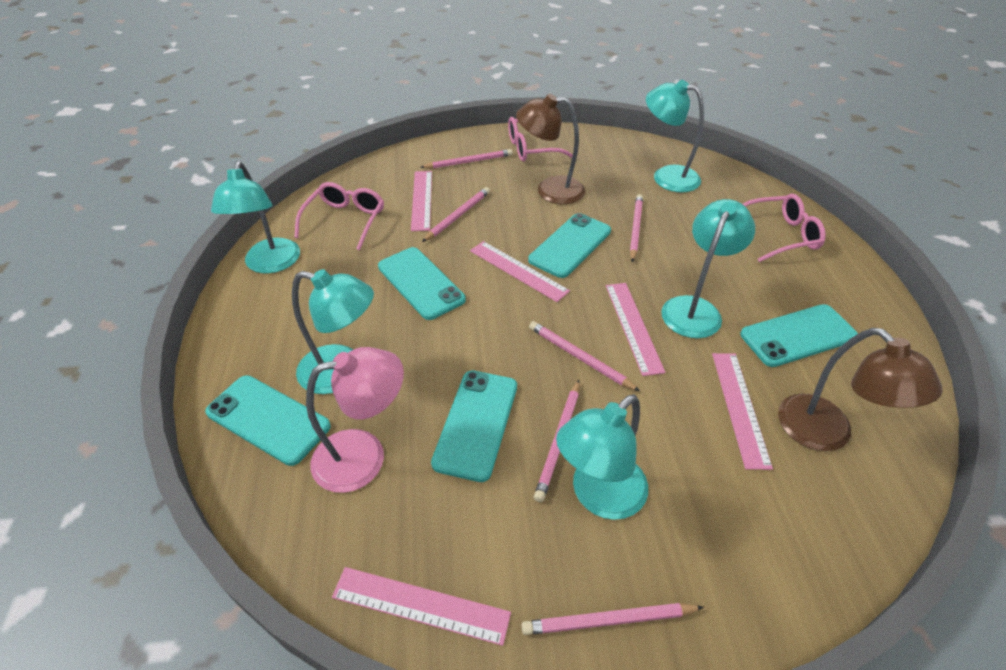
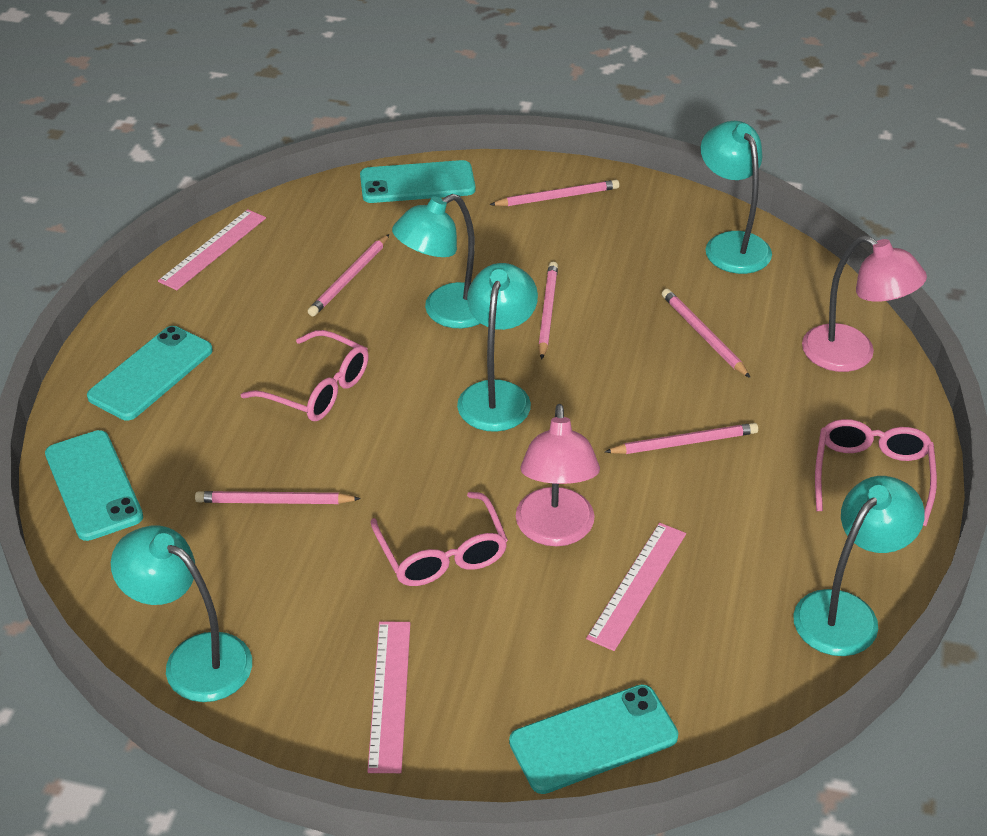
brown lamp: 2 -> 0
pink lamp: 1 -> 2
pink ruler: 5 -> 3
turquoise phone: 5 -> 4

